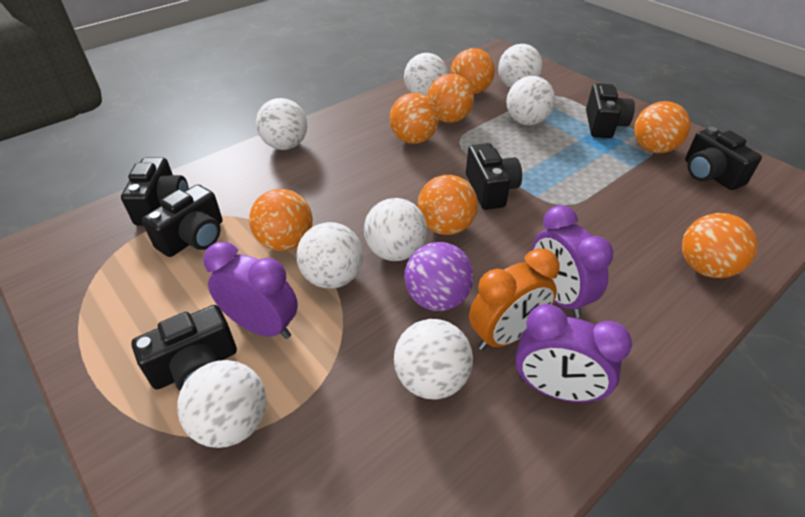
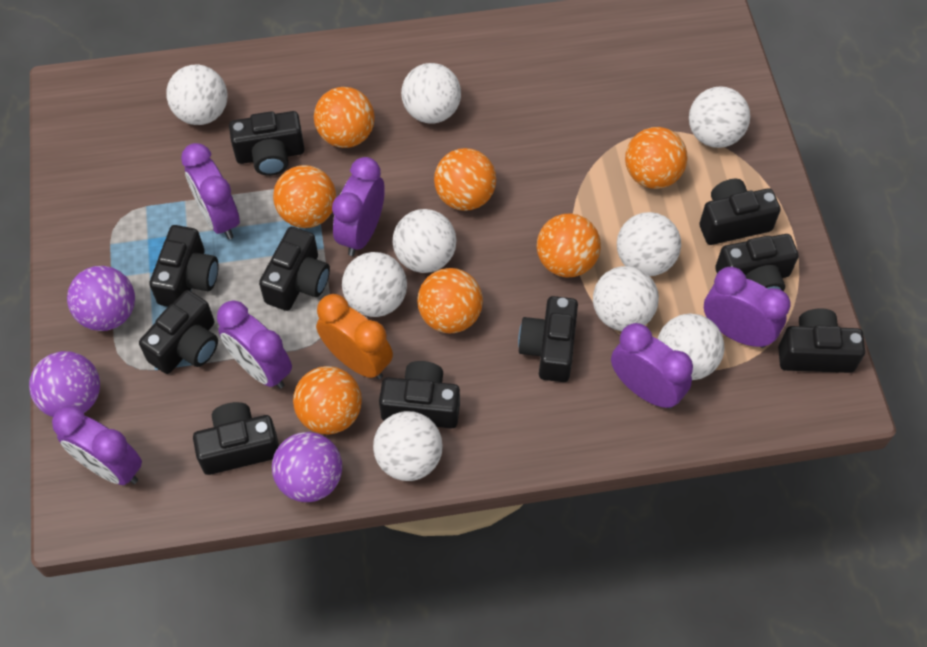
black camera: 6 -> 10
purple ball: 1 -> 3
purple clock: 3 -> 6
white ball: 8 -> 9

